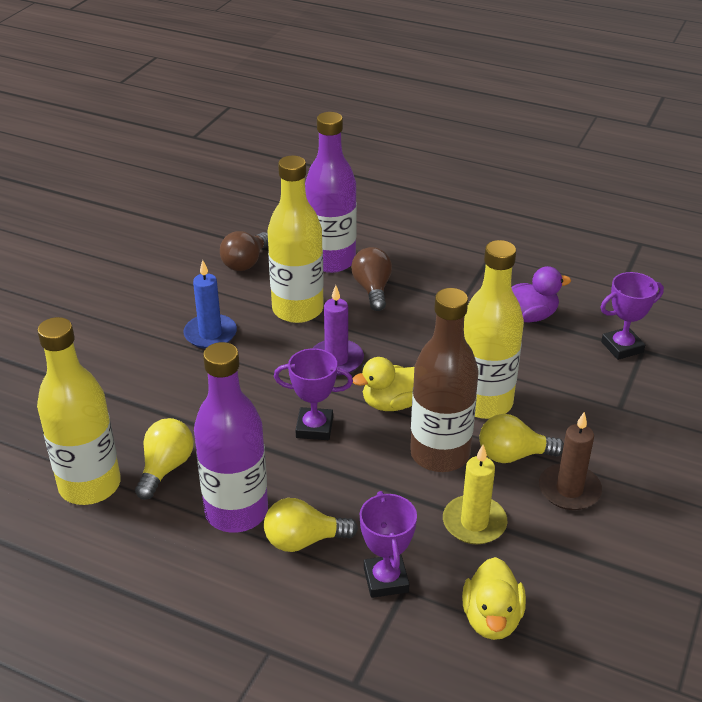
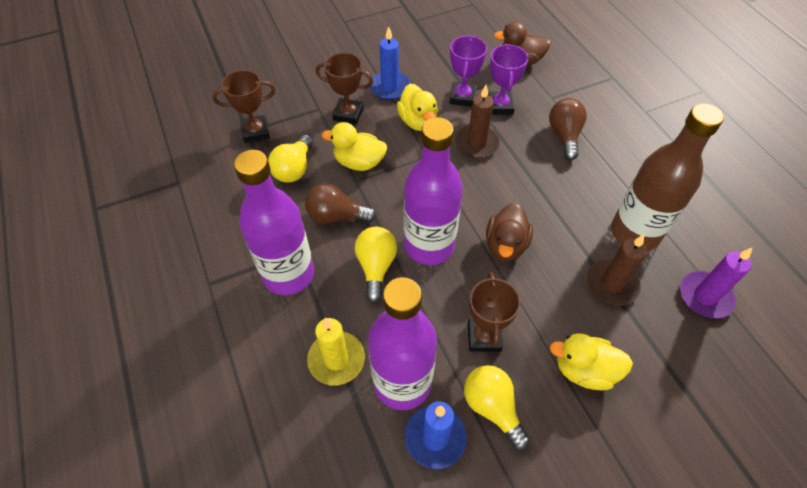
blue candle: 1 -> 2
brown candle: 1 -> 2
brown duck: 0 -> 2
brown trophy: 0 -> 3
purple bottle: 2 -> 3
purple duck: 1 -> 0
purple trophy: 3 -> 2
yellow bottle: 3 -> 0
yellow duck: 2 -> 3

